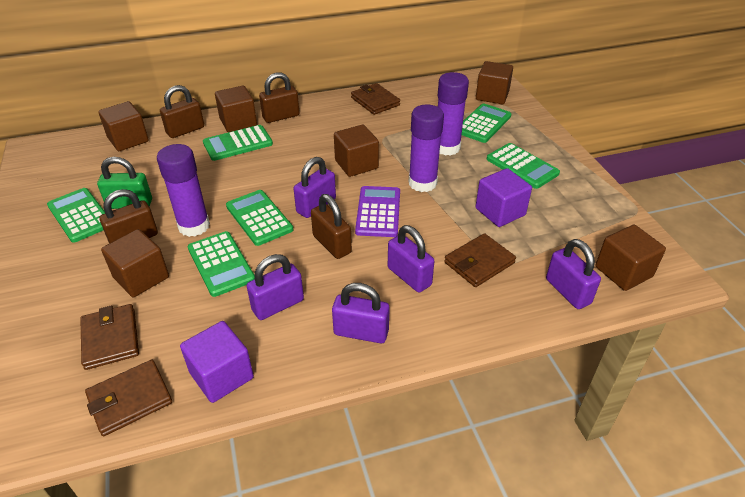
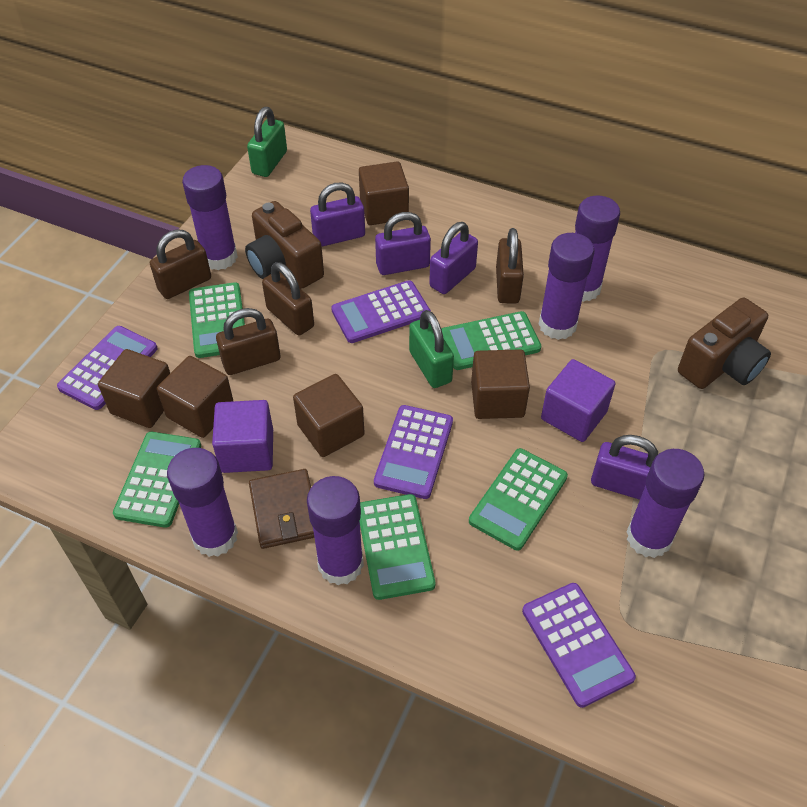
brown camera: 0 -> 2
brown cube: 6 -> 5
brown wallet: 4 -> 1
green calculator: 6 -> 5
green padlock: 1 -> 2
purple calculator: 1 -> 4
purple glue stick: 3 -> 6
purple padlock: 5 -> 4

